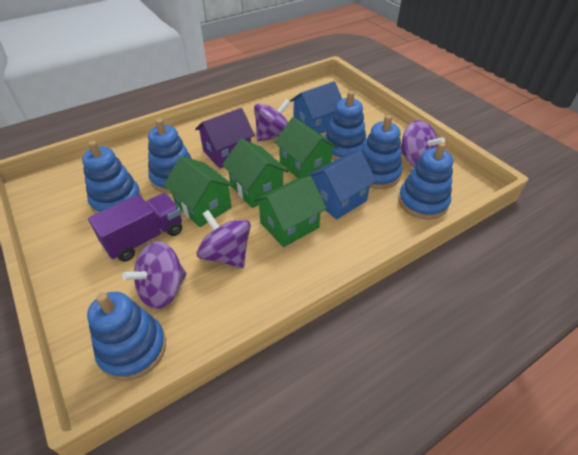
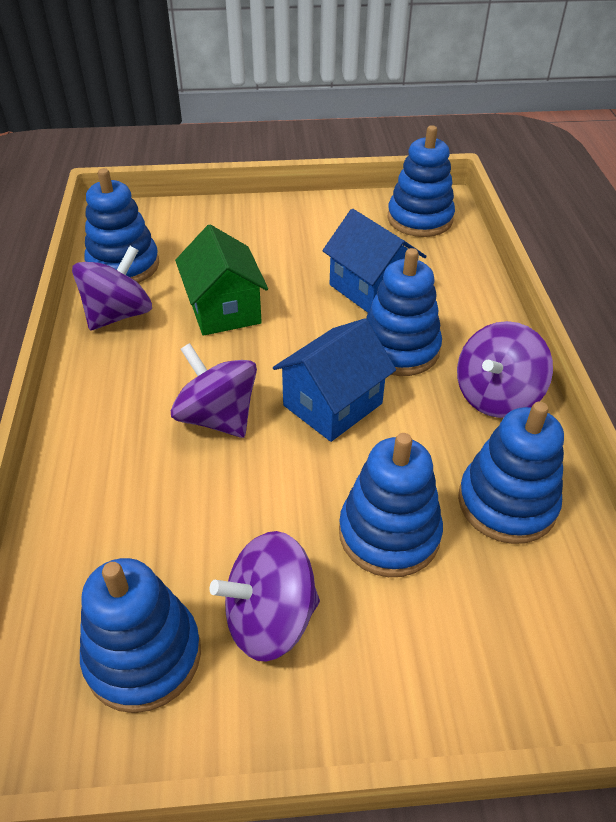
green house: 4 -> 1
purple house: 1 -> 0
purple truck: 1 -> 0

